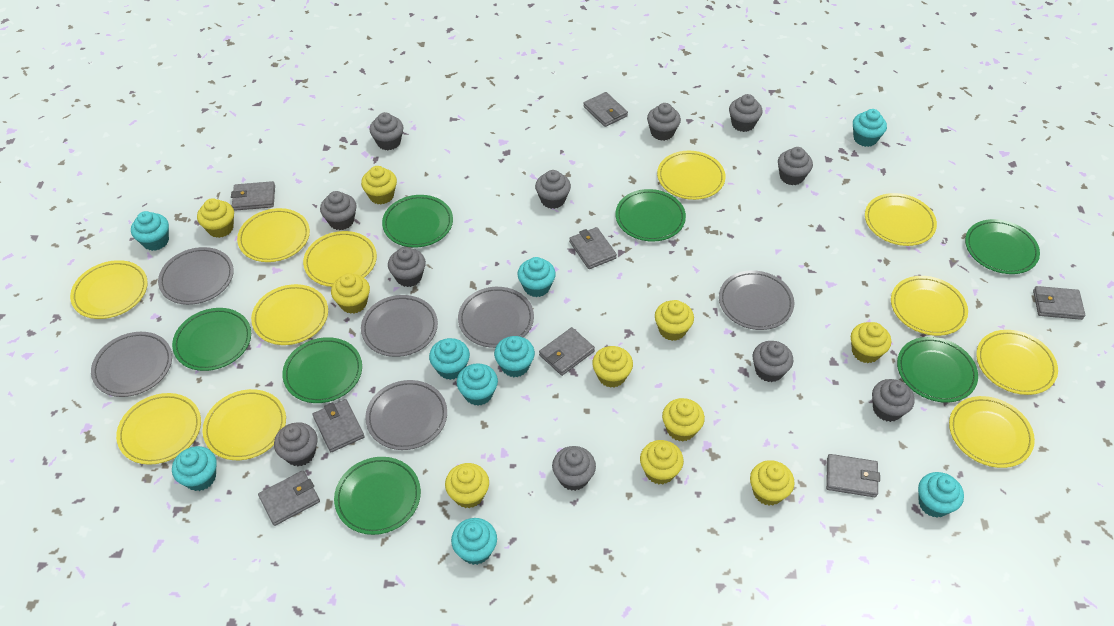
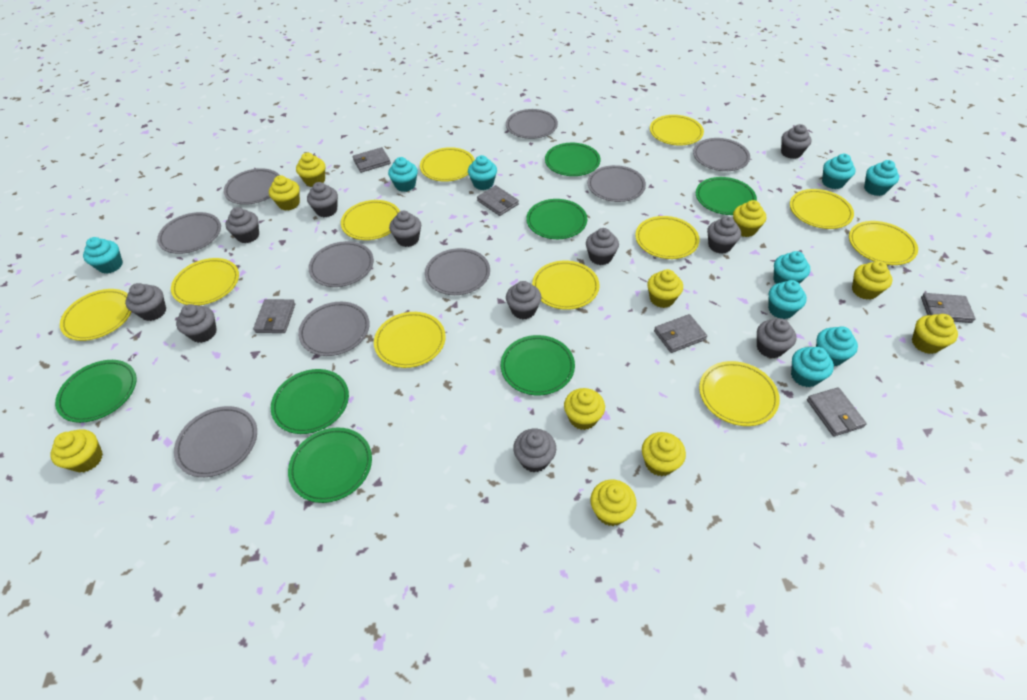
grey plate: 6 -> 9
grey wallet: 8 -> 6

